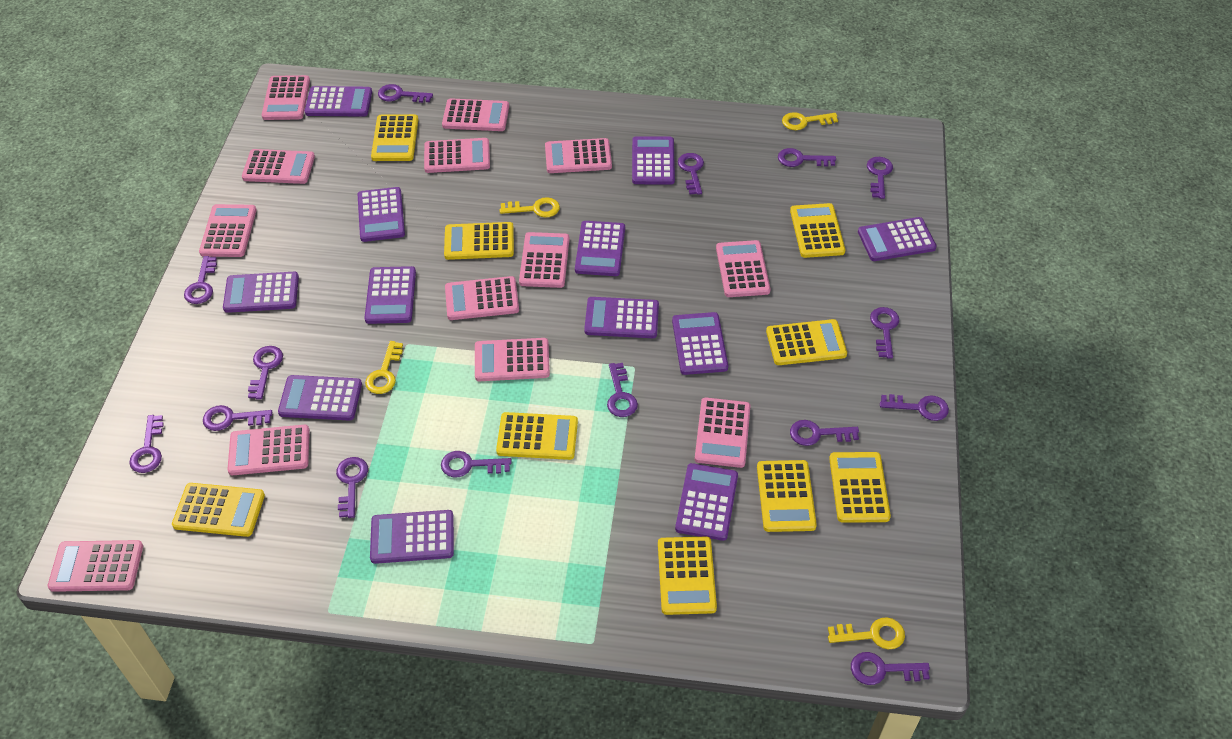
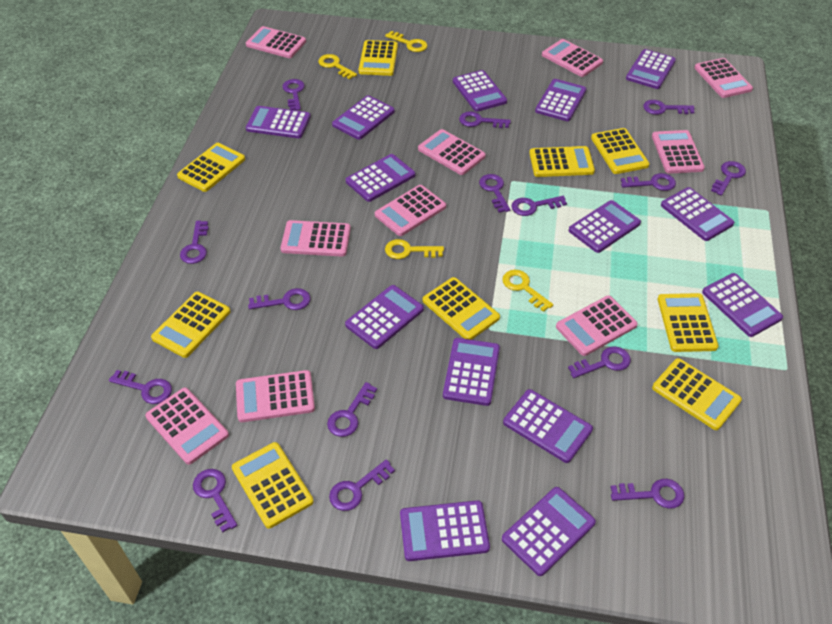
pink calculator: 13 -> 10
purple calculator: 12 -> 14

